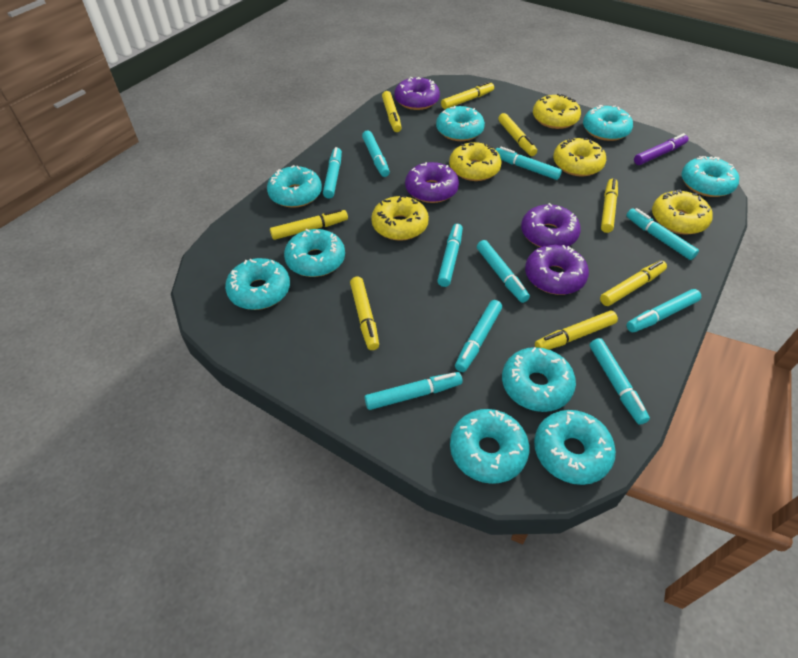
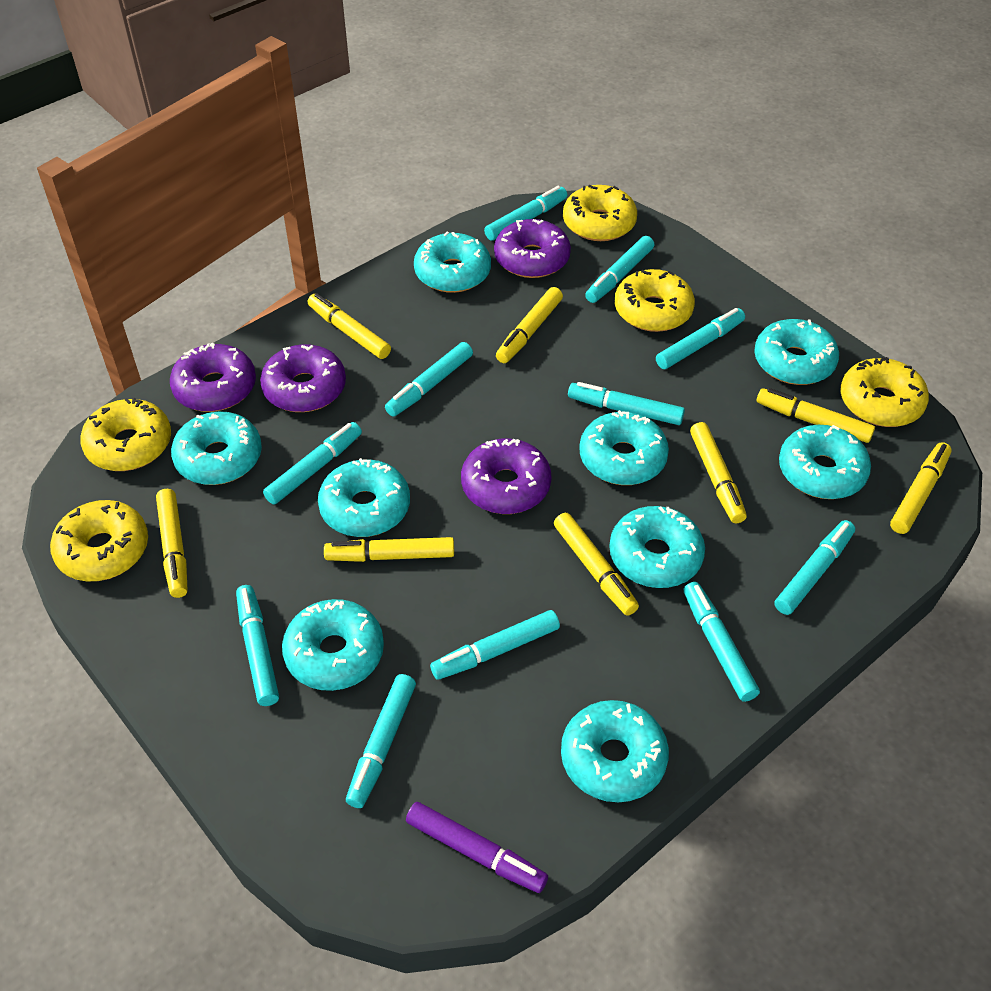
turquoise marker: 10 -> 11

